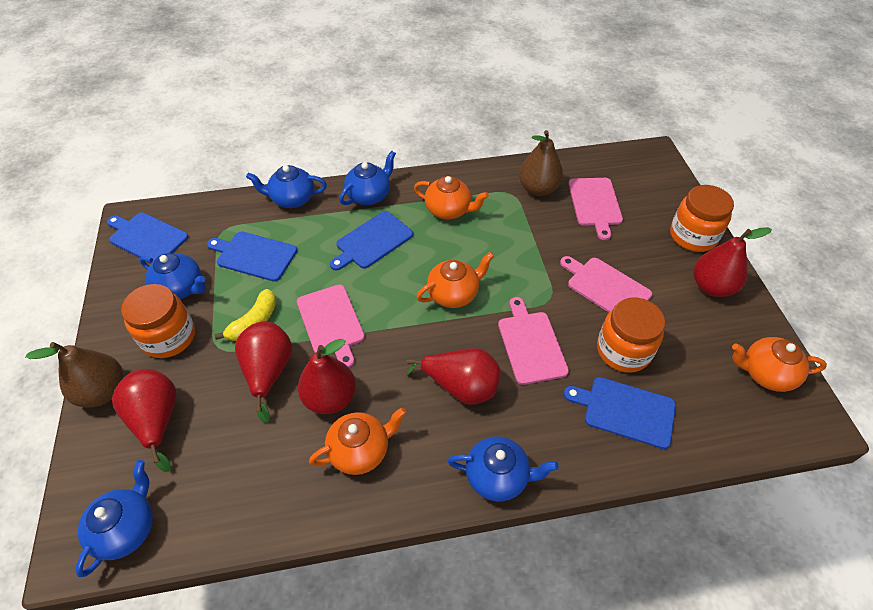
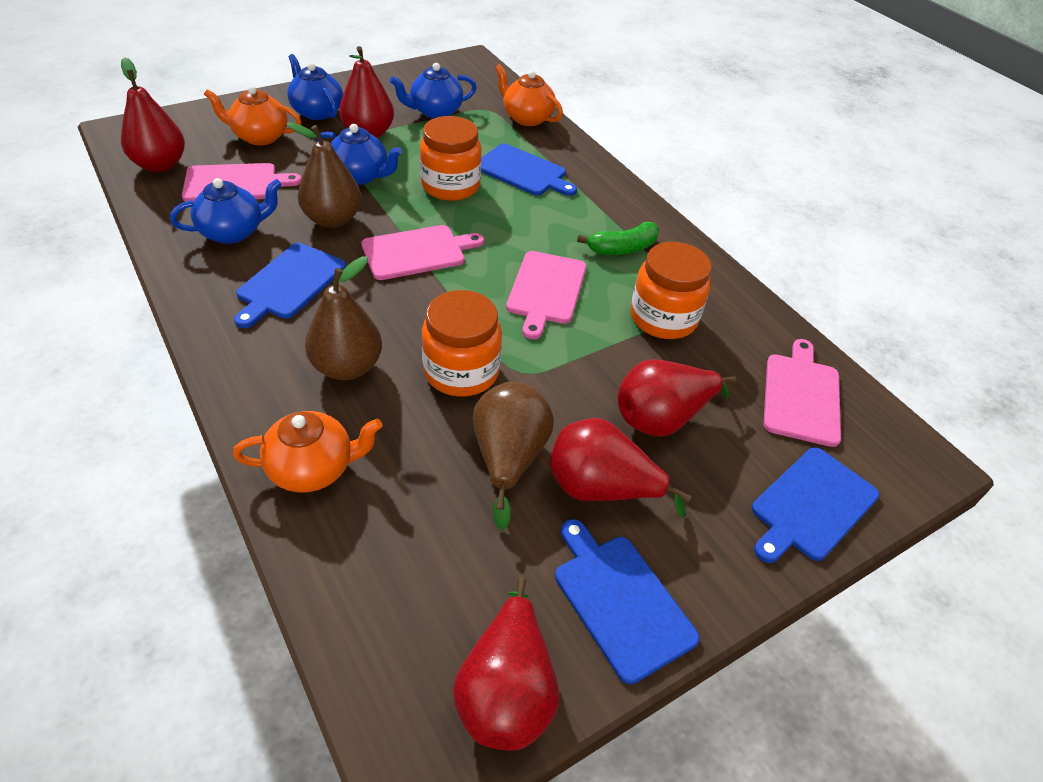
blue teapot: 5 -> 4
brown pear: 2 -> 3
green banana: 0 -> 1
orange teapot: 4 -> 3
yellow banana: 1 -> 0

